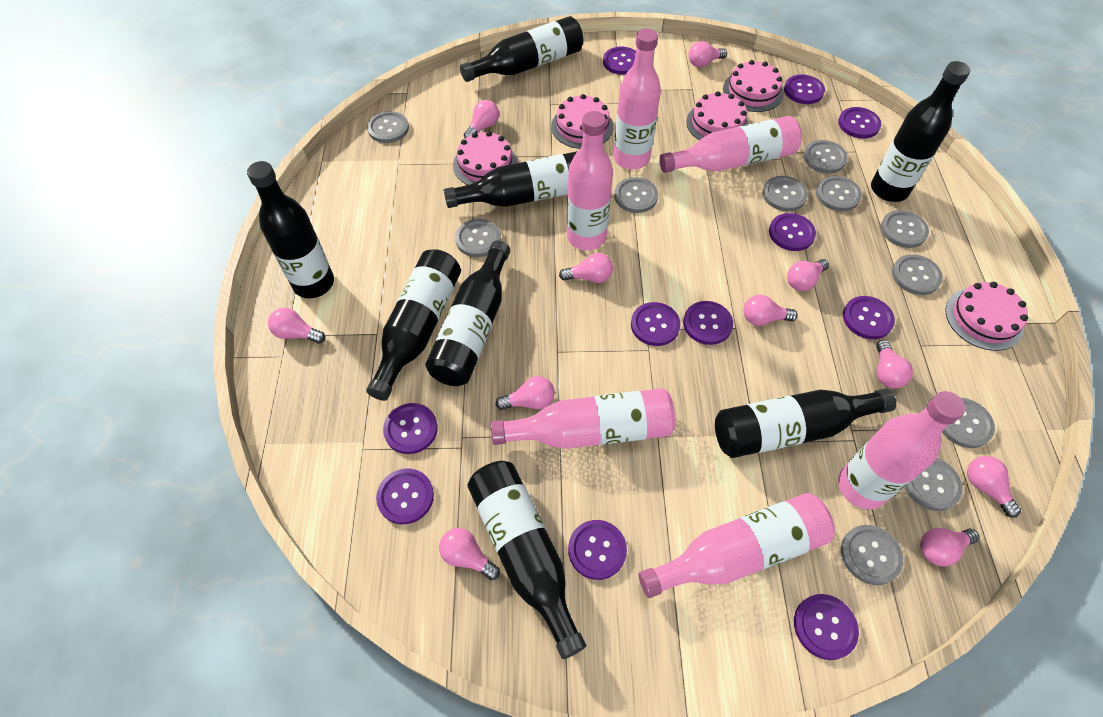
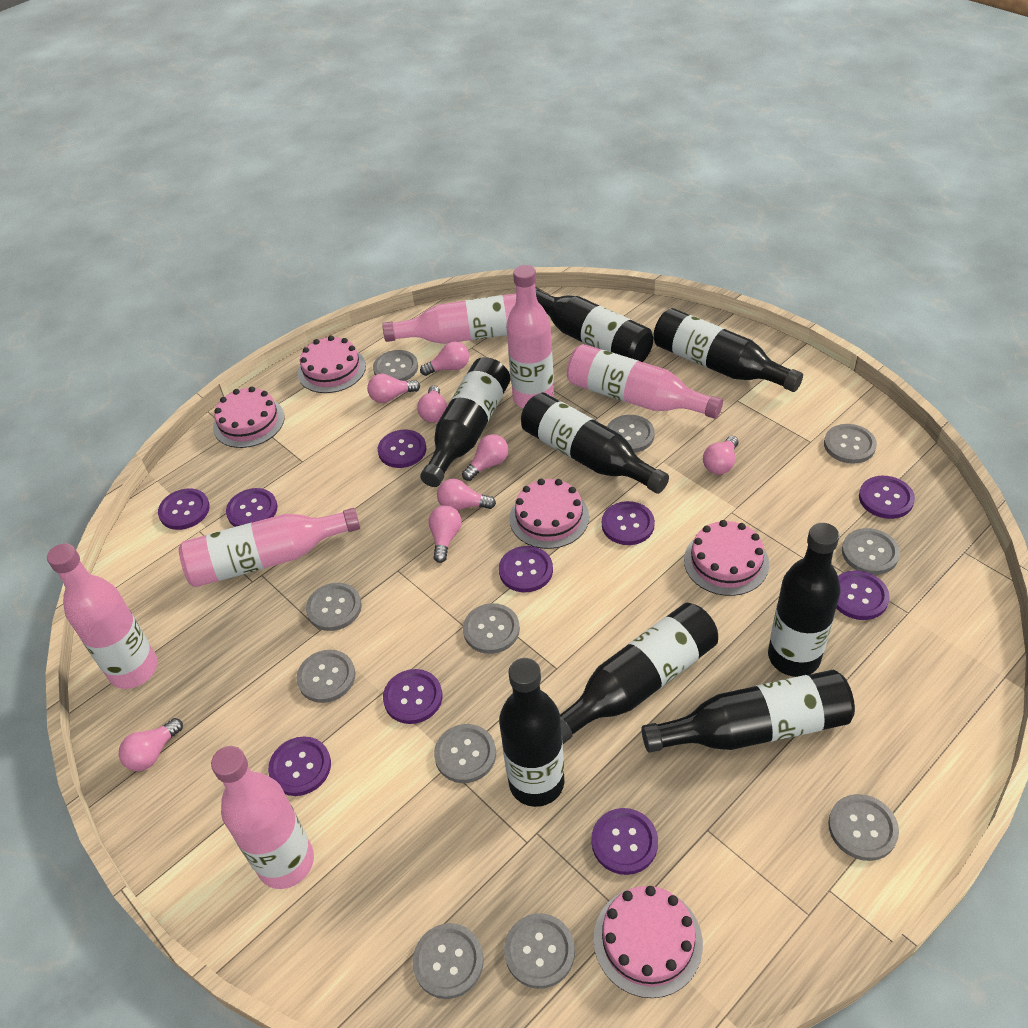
pink light bulb: 11 -> 8
purple button: 11 -> 10

